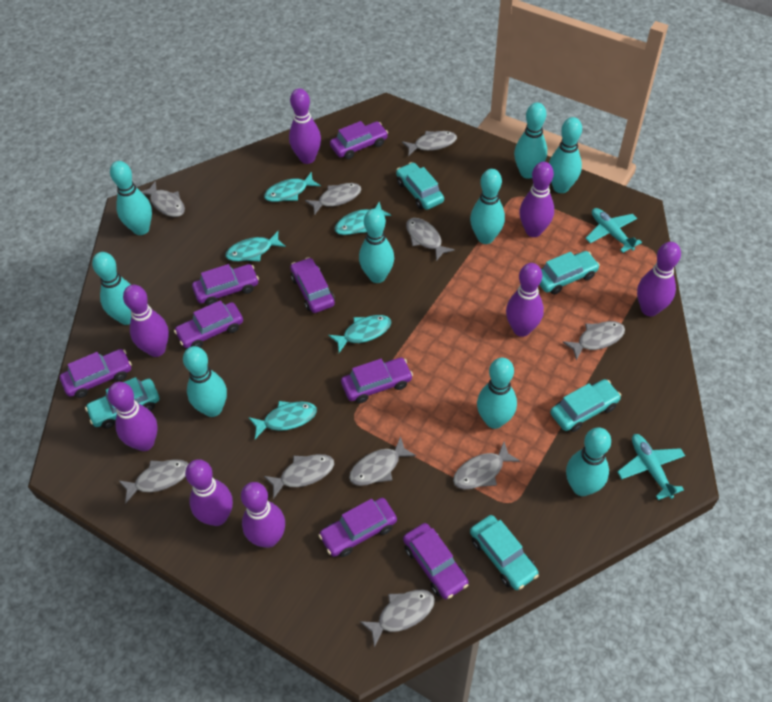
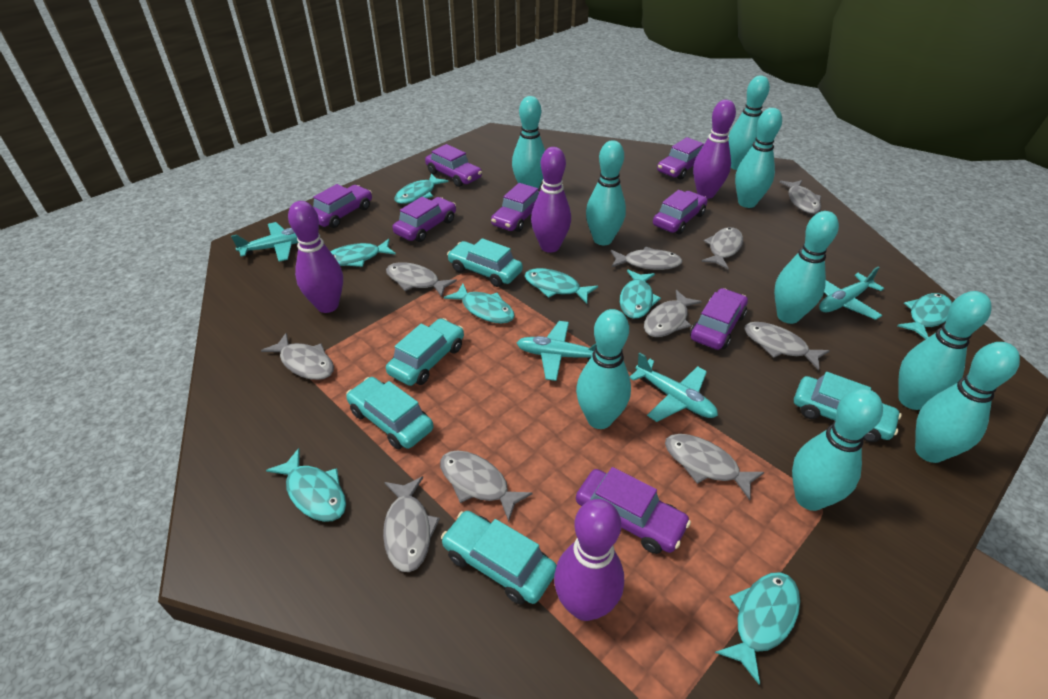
purple bowling pin: 8 -> 4
turquoise fish: 5 -> 8
turquoise plane: 2 -> 4

